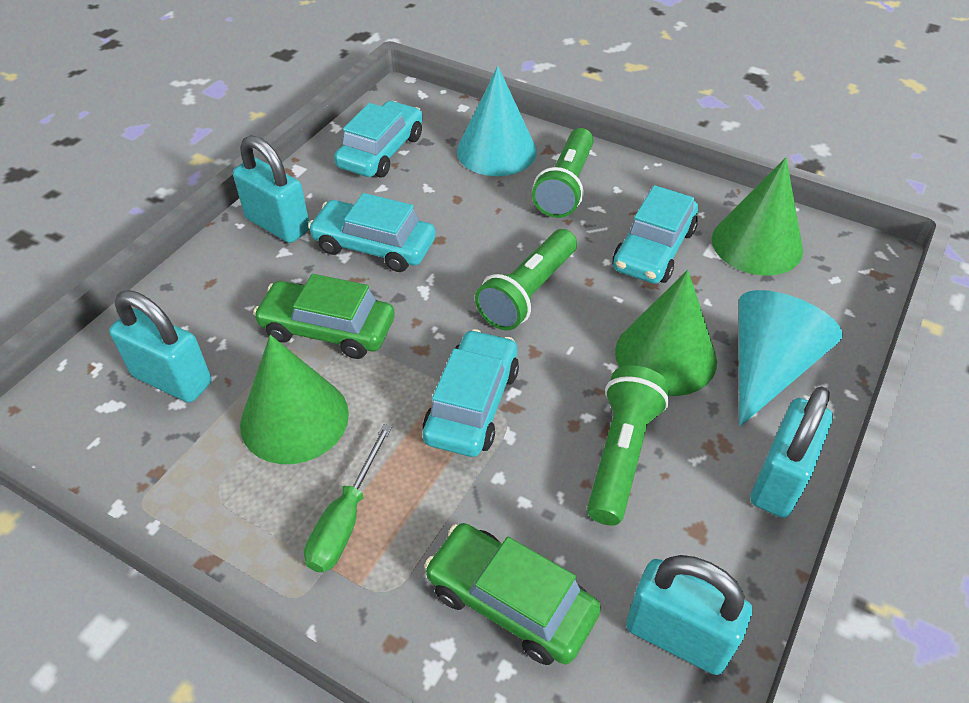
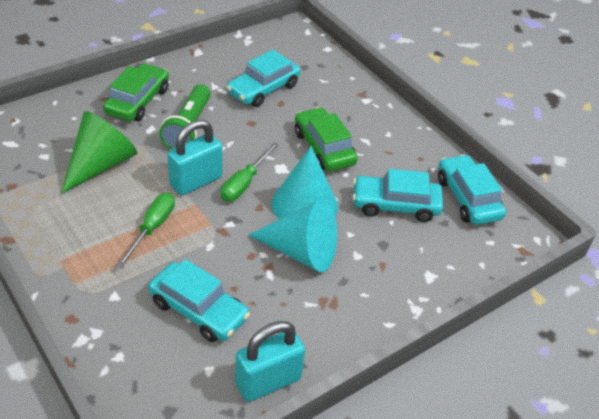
green cone: 3 -> 1
green flashlight: 3 -> 1
green screwdriver: 1 -> 2
turquoise padlock: 4 -> 2

